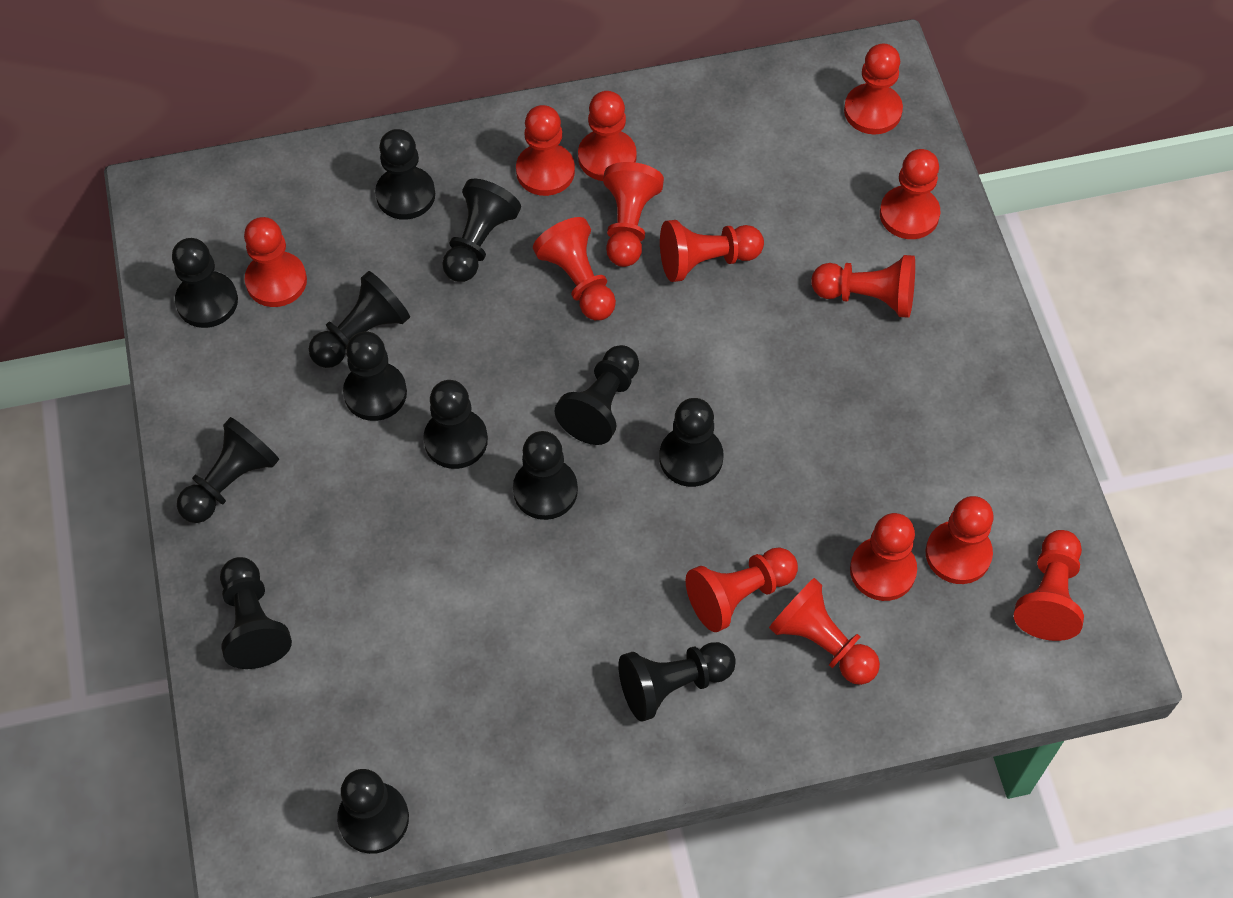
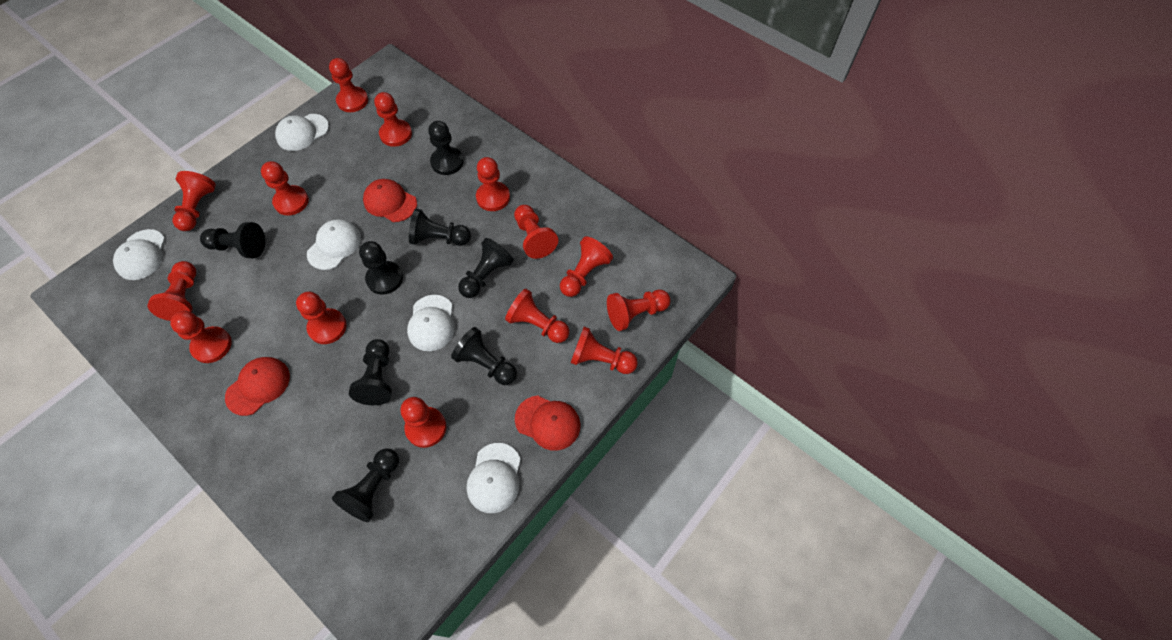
black pawn: 13 -> 8
red cap: 0 -> 3
white cap: 0 -> 5

